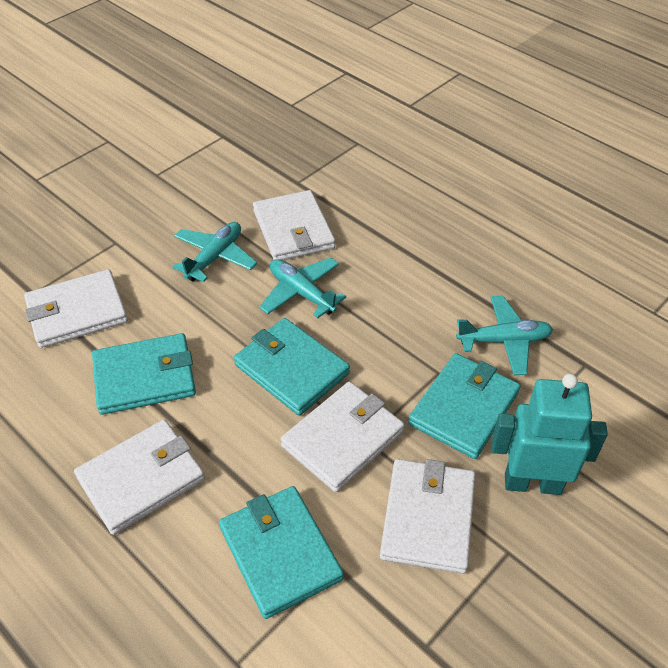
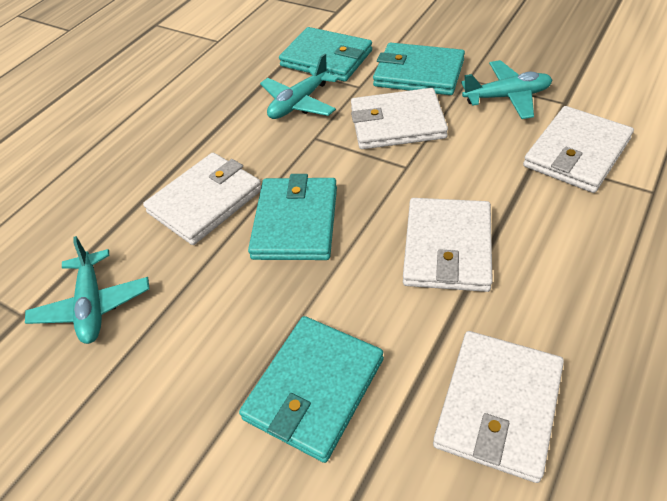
turquoise robot: 1 -> 0

